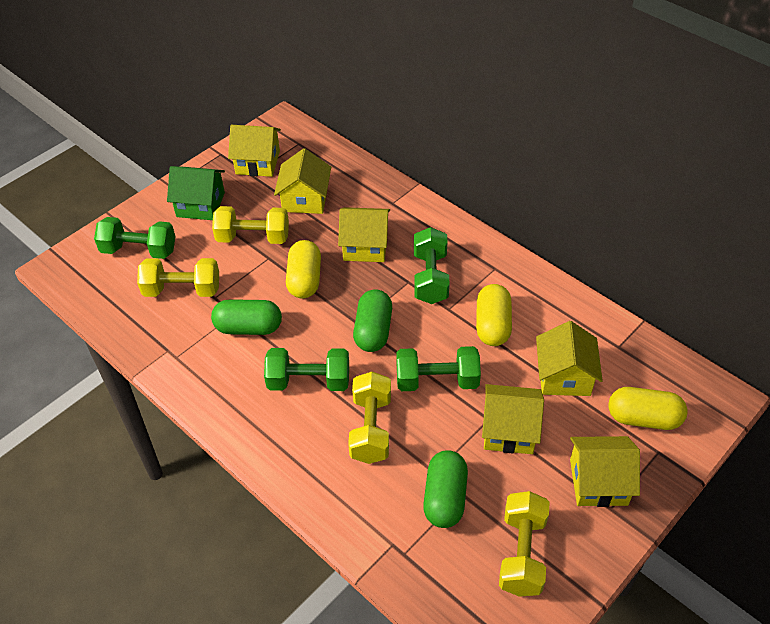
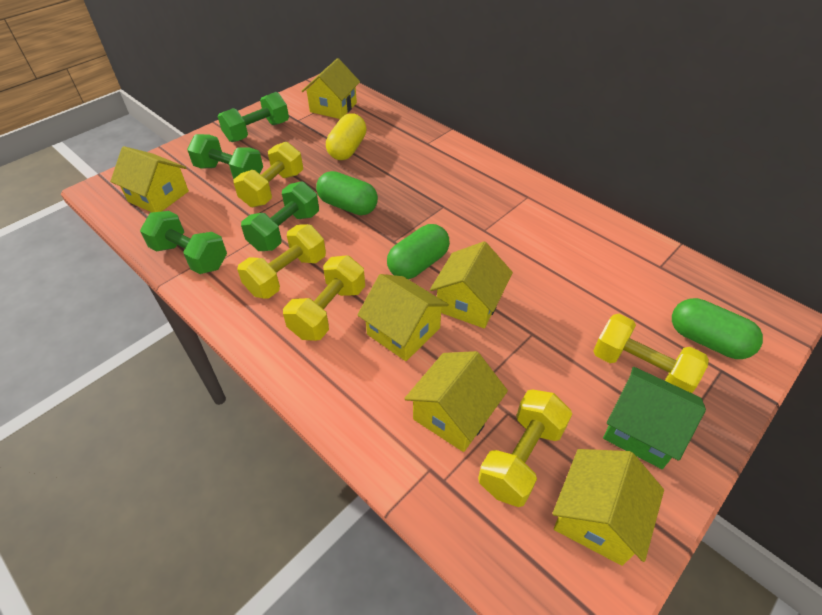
yellow capsule: 3 -> 1
yellow dumbbell: 4 -> 5

